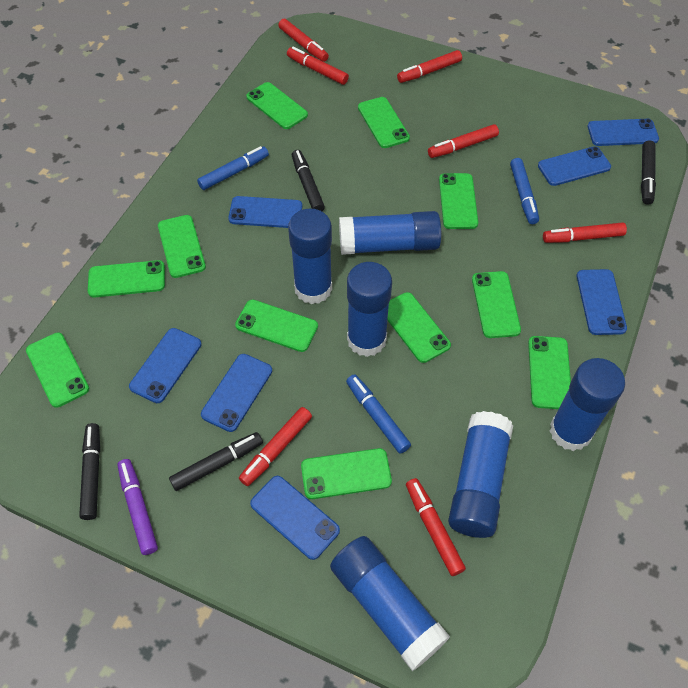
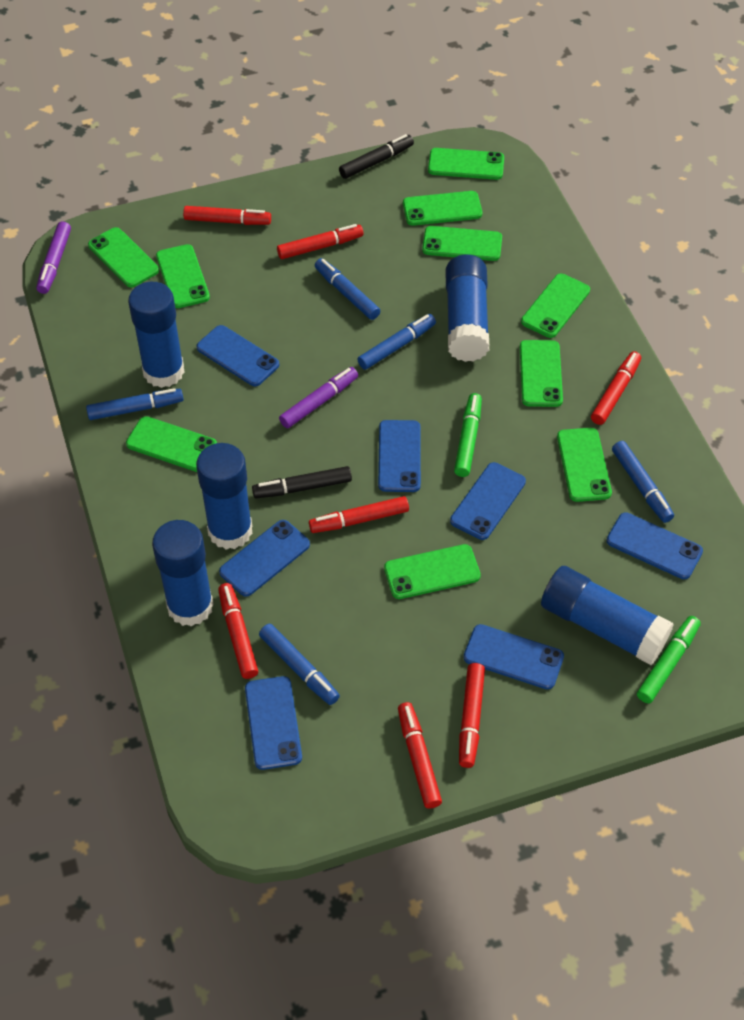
black marker: 4 -> 2
blue glue stick: 6 -> 5
blue marker: 3 -> 5
green marker: 0 -> 2
green phone: 11 -> 10
purple marker: 1 -> 2

